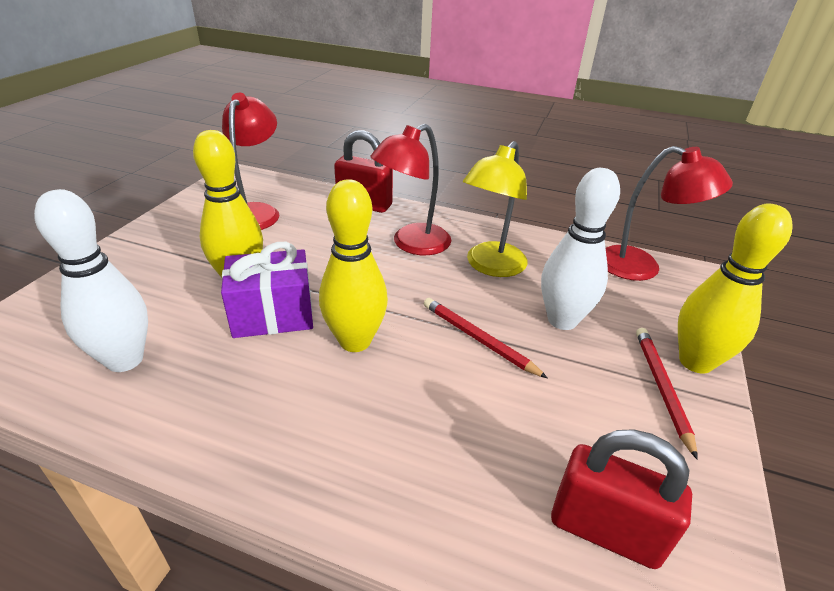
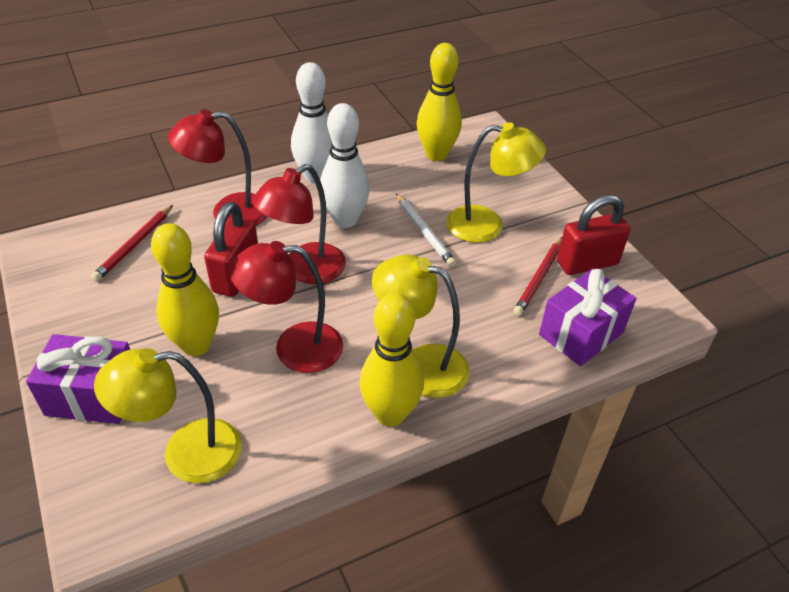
purple gift: 1 -> 2
white pencil: 0 -> 1
yellow lamp: 1 -> 3

